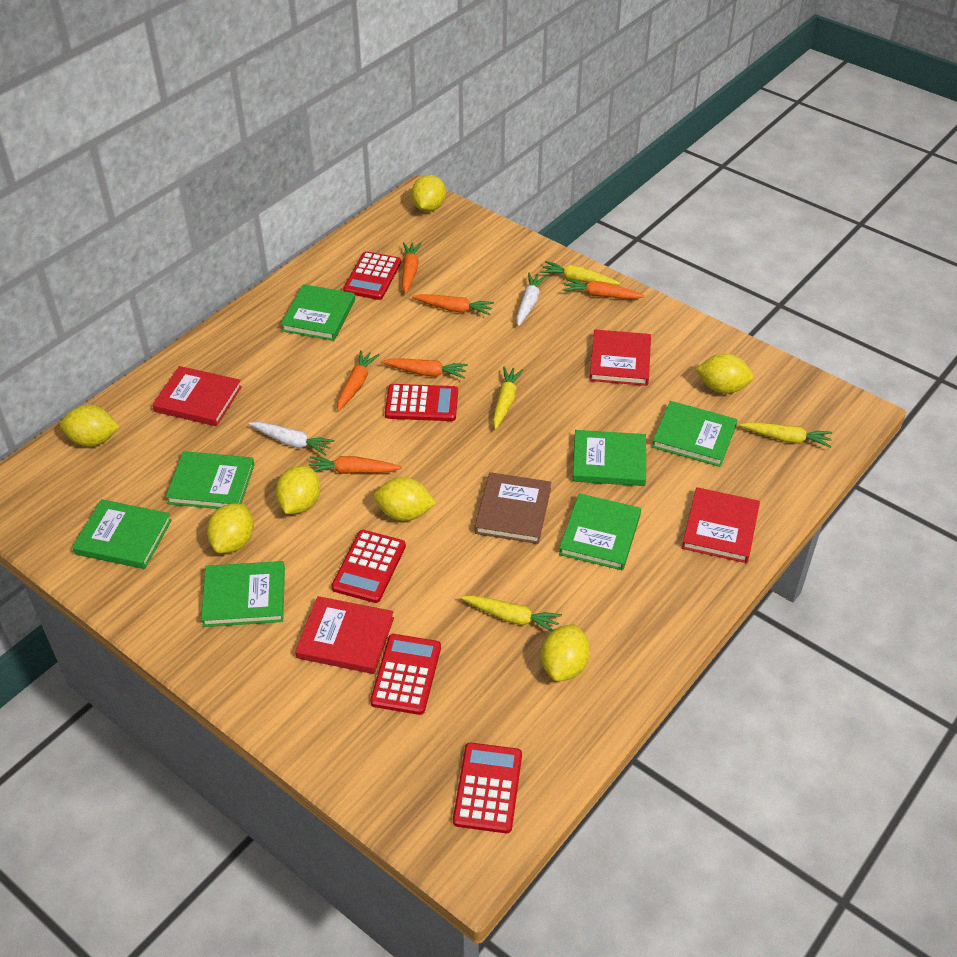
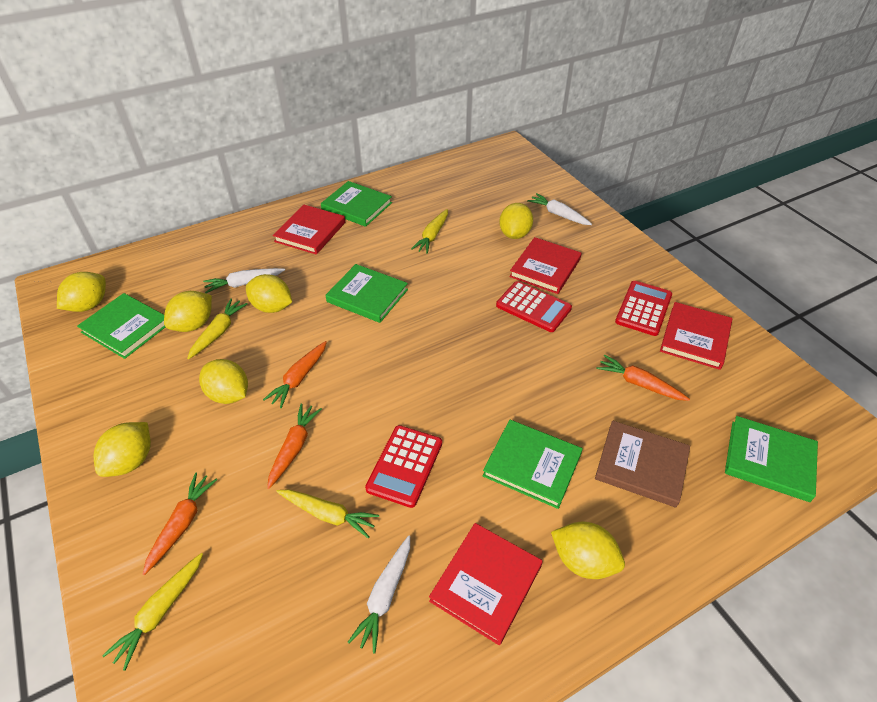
green book: 7 -> 5
orange carrot: 6 -> 4
red calculator: 5 -> 3
white carrot: 2 -> 3

